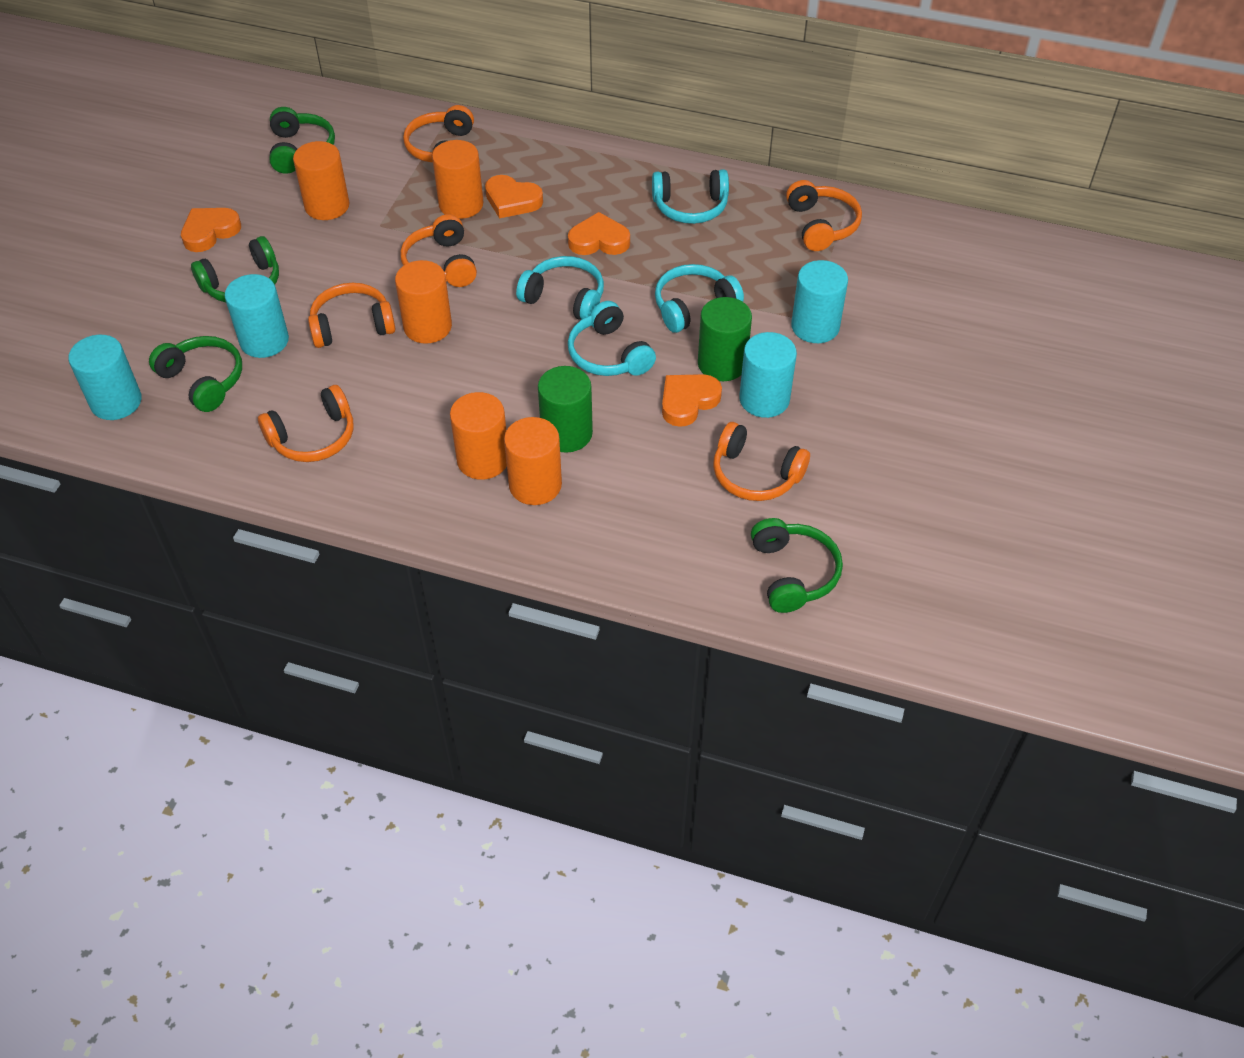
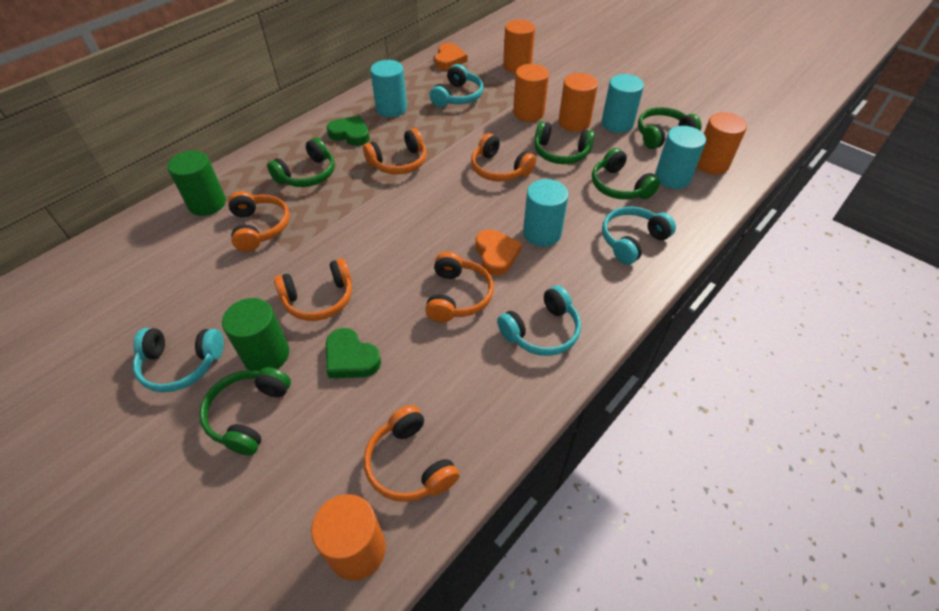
green headphones: 4 -> 5
green heart: 0 -> 2
orange heart: 4 -> 2

